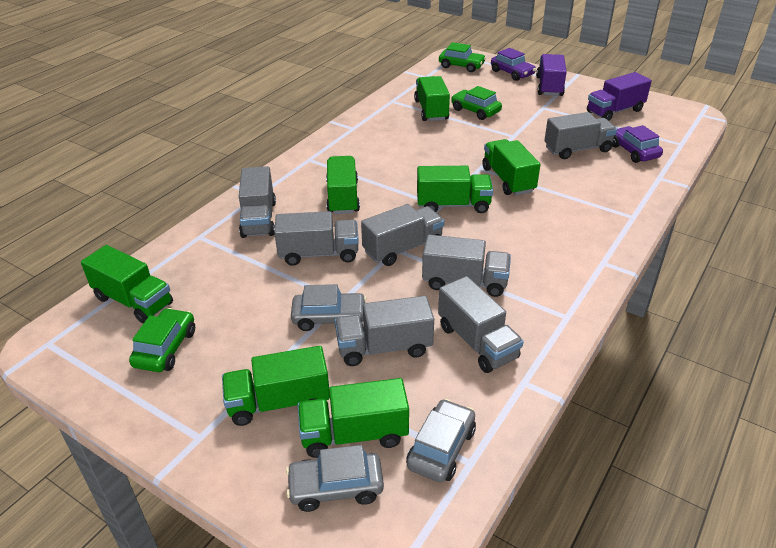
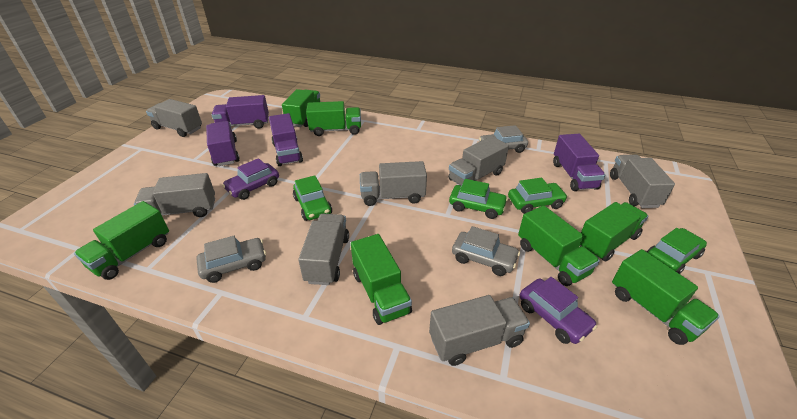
green car: 3 -> 4
purple truck: 2 -> 4

